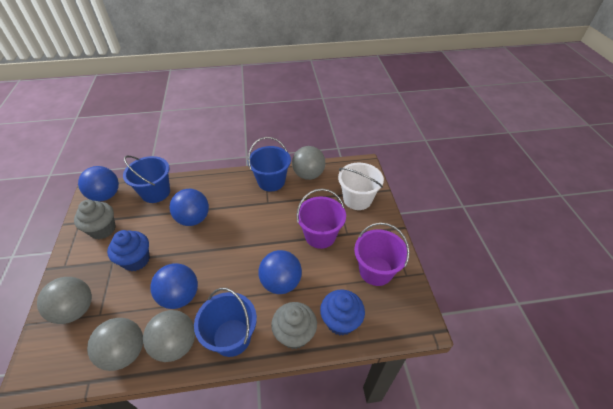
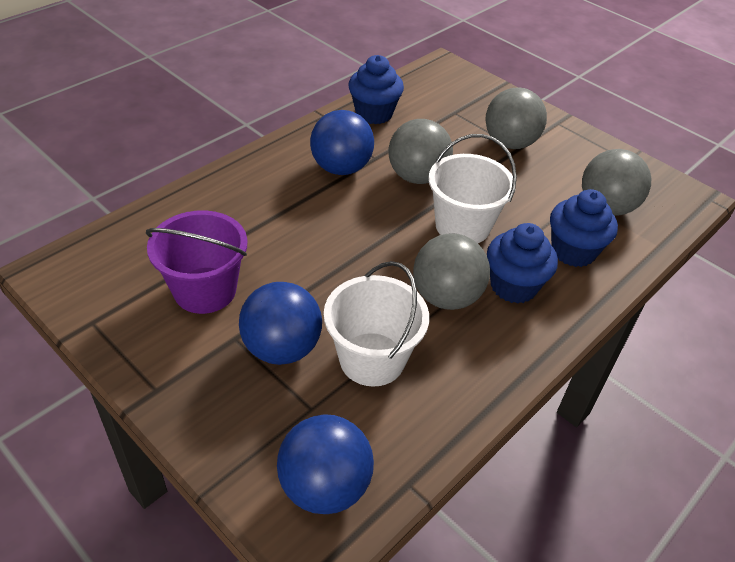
blue ball: 4 -> 3
blue bucket: 3 -> 0
blue cupcake: 2 -> 3
grey cupcake: 2 -> 0
purple bucket: 2 -> 1
white bucket: 1 -> 2

